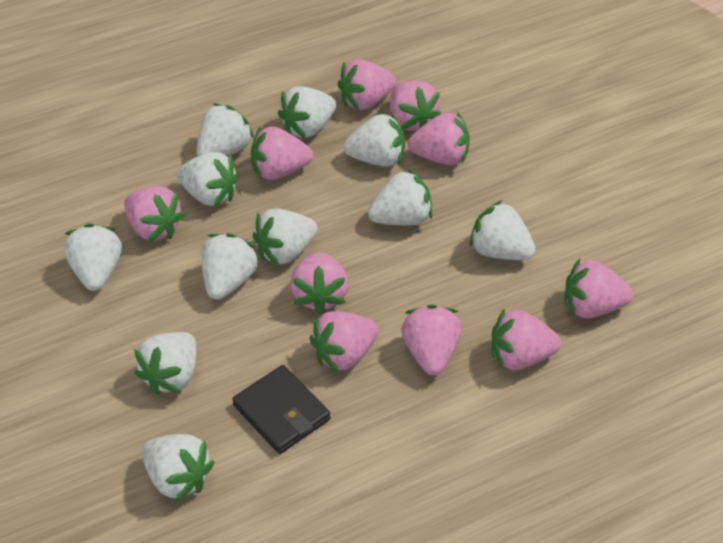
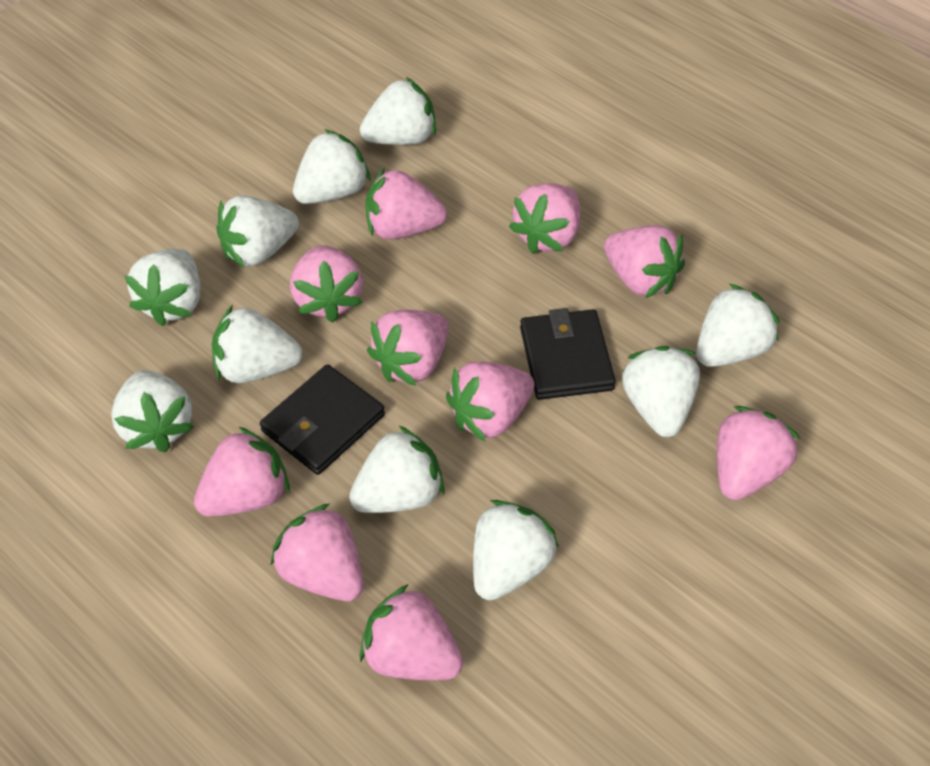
black wallet: 1 -> 2
white strawberry: 11 -> 10

